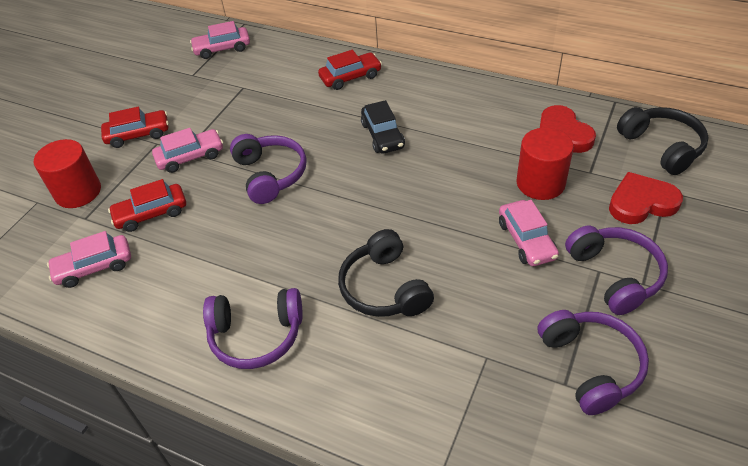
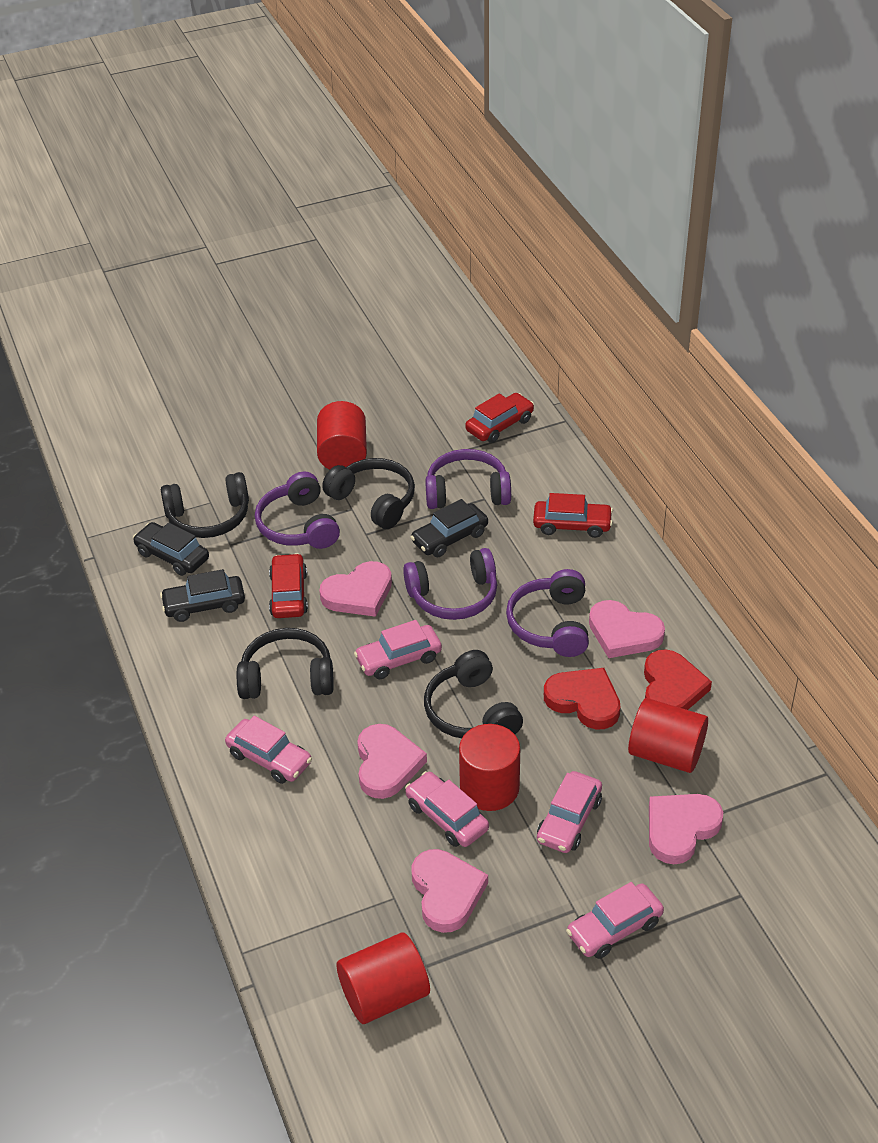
black car: 1 -> 3
black headphones: 2 -> 4
pink car: 4 -> 5
pink heart: 0 -> 5
red cylinder: 2 -> 4

